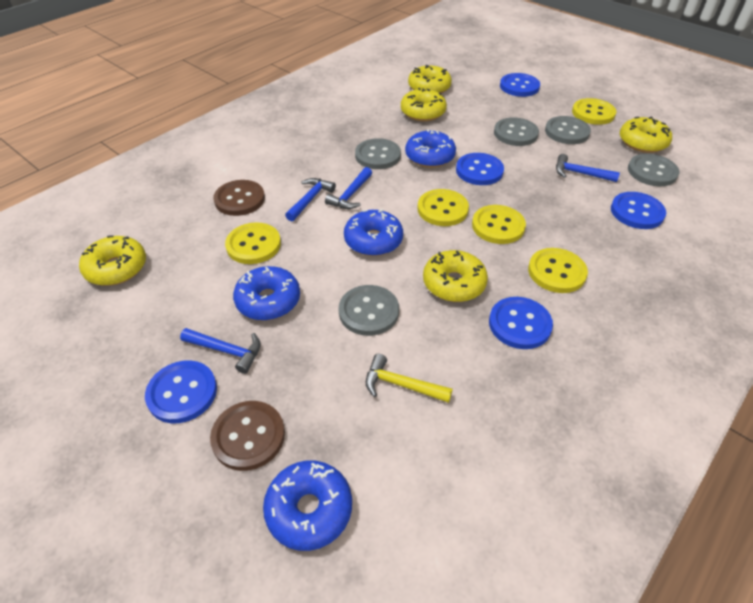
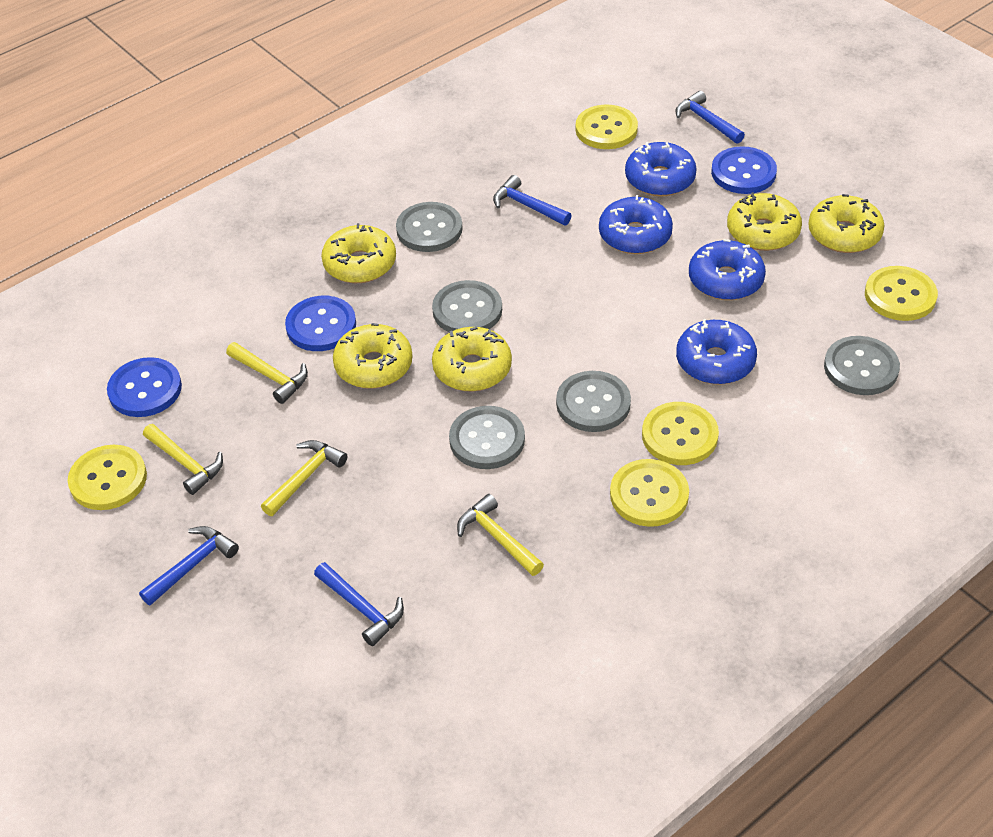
blue button: 5 -> 3
brown button: 2 -> 0
yellow hammer: 1 -> 4

